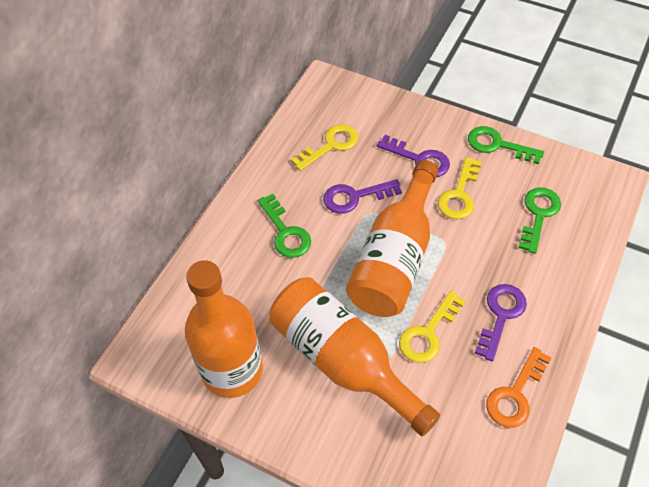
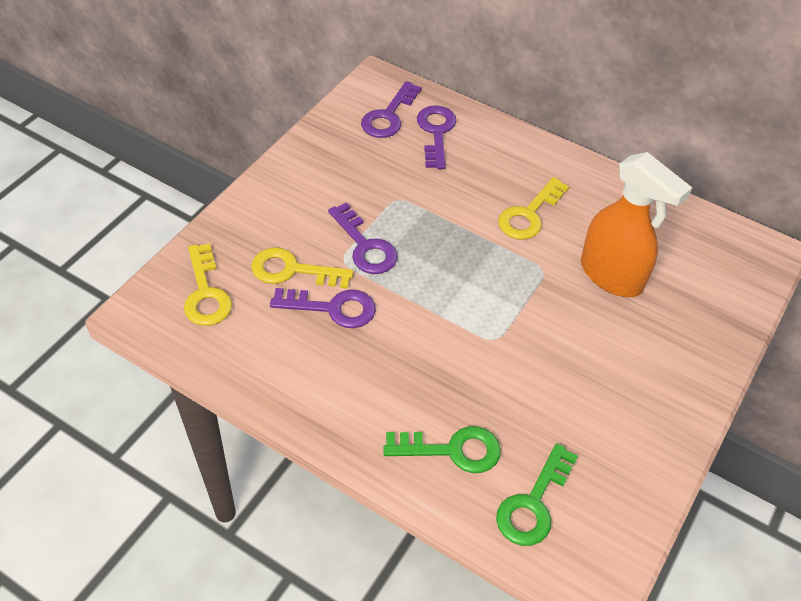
green key: 3 -> 2
orange bottle: 3 -> 0
orange key: 1 -> 0
orange spray bottle: 0 -> 1
purple key: 3 -> 4

